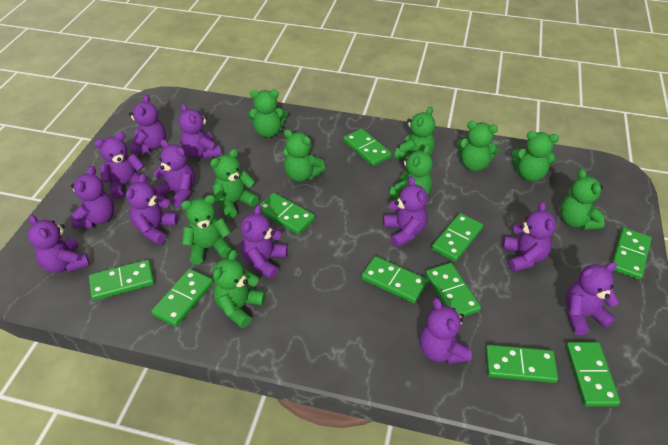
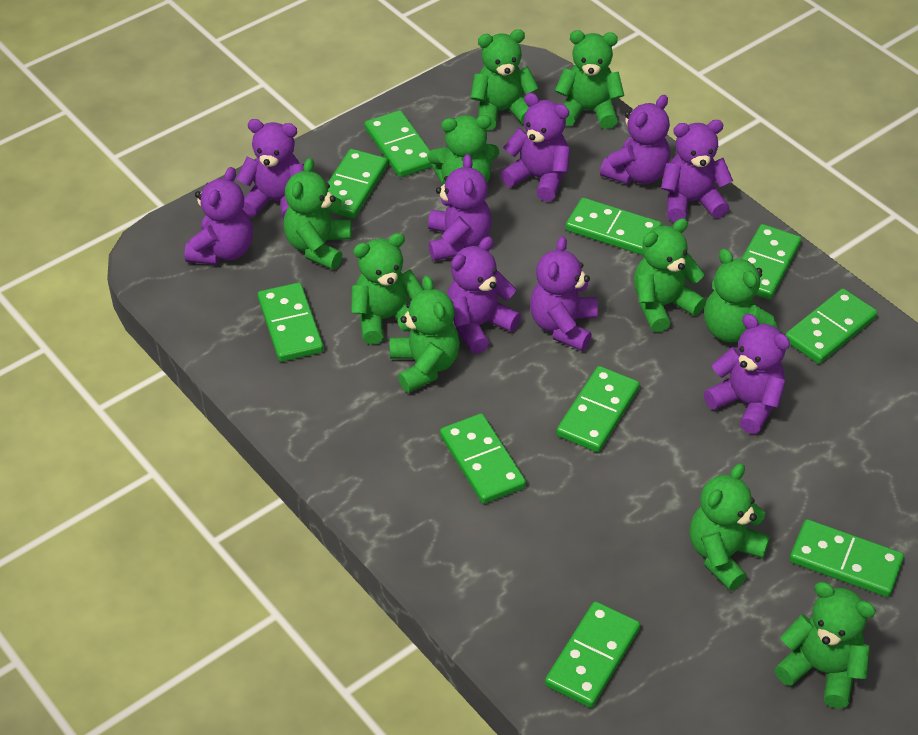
purple teddy bear: 12 -> 9

